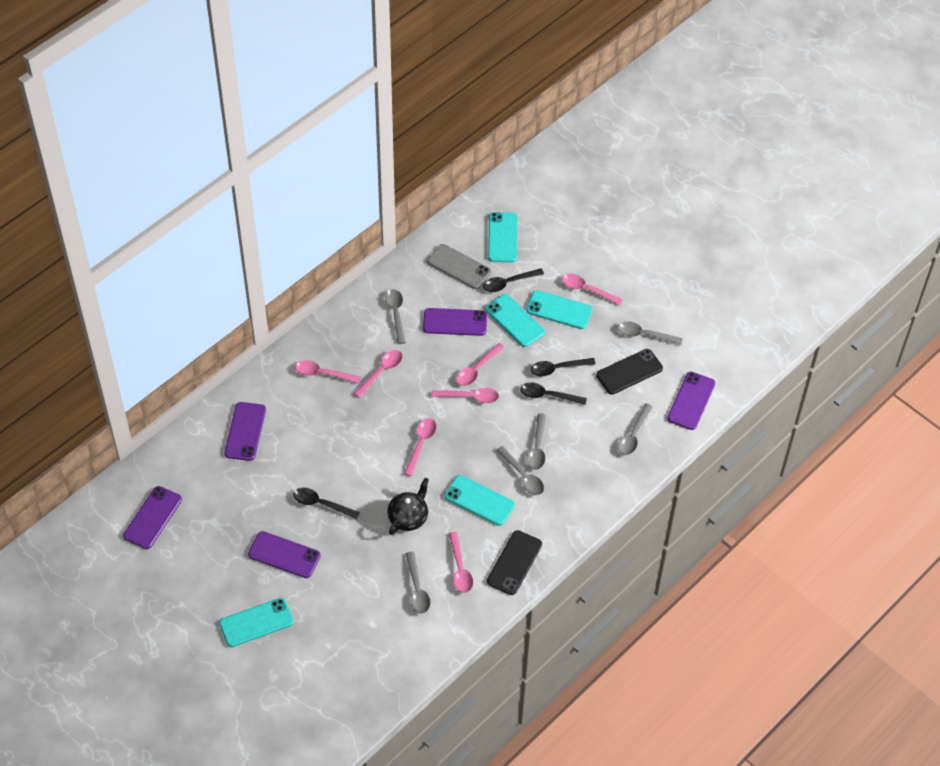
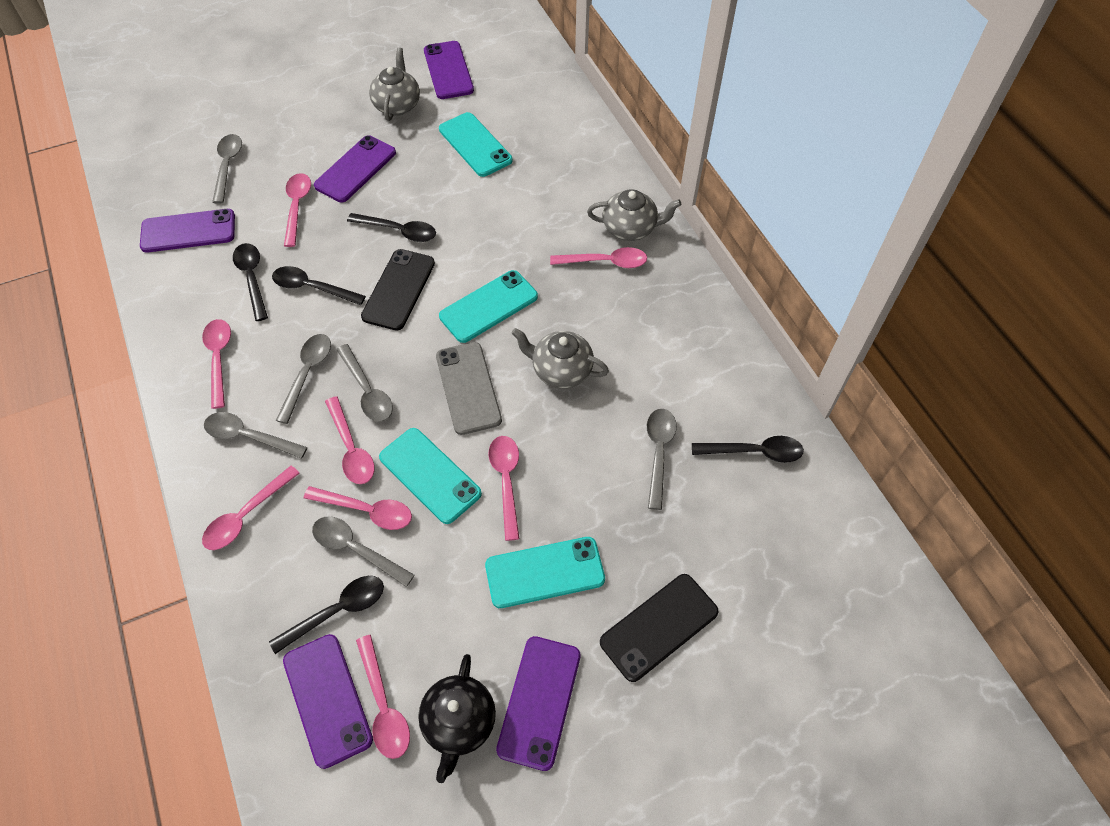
black spoon: 4 -> 5
grey teapot: 0 -> 3
pink spoon: 7 -> 8
turquoise phone: 5 -> 4

